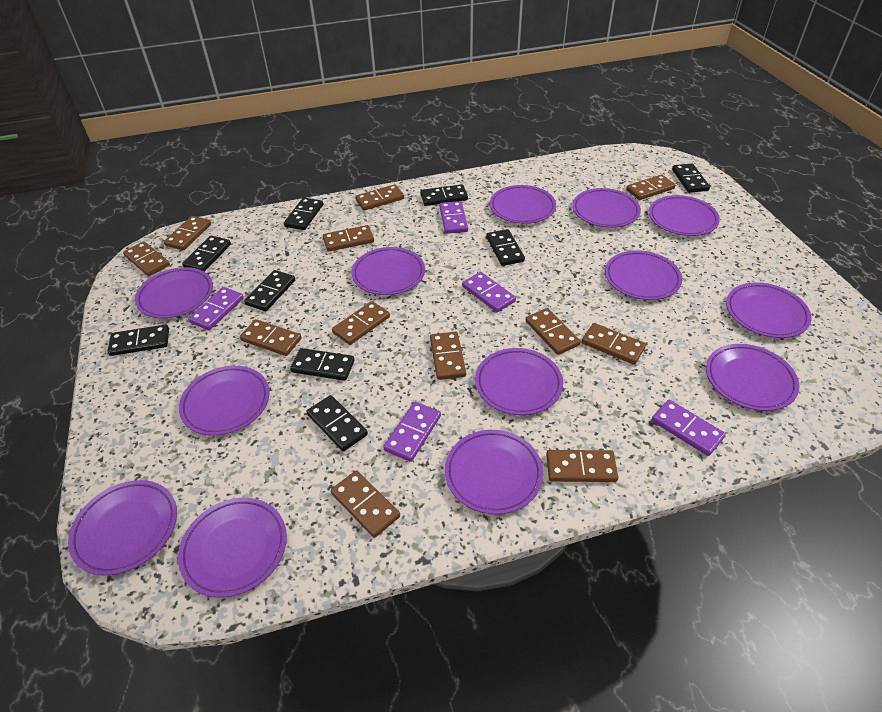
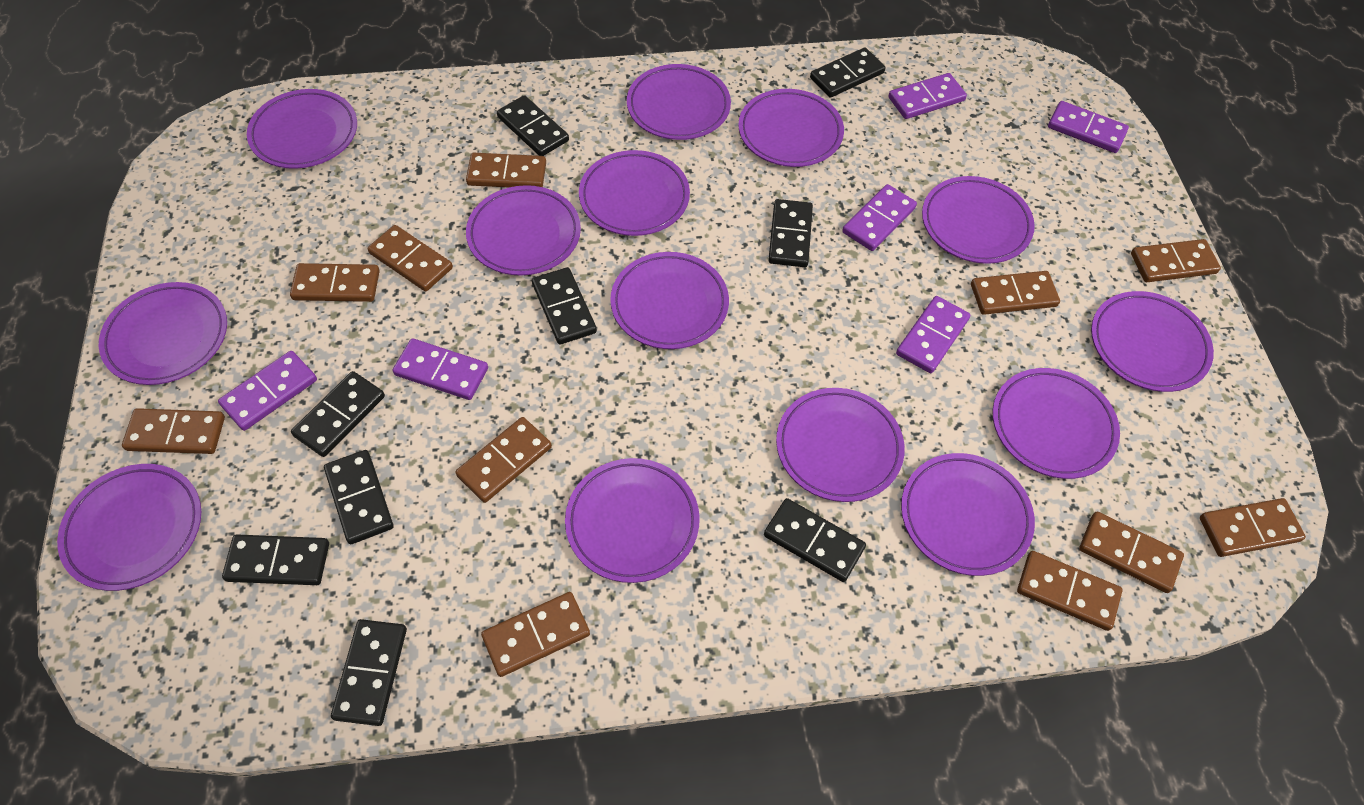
brown domino: 12 -> 11
purple domino: 5 -> 6
purple plate: 13 -> 14

